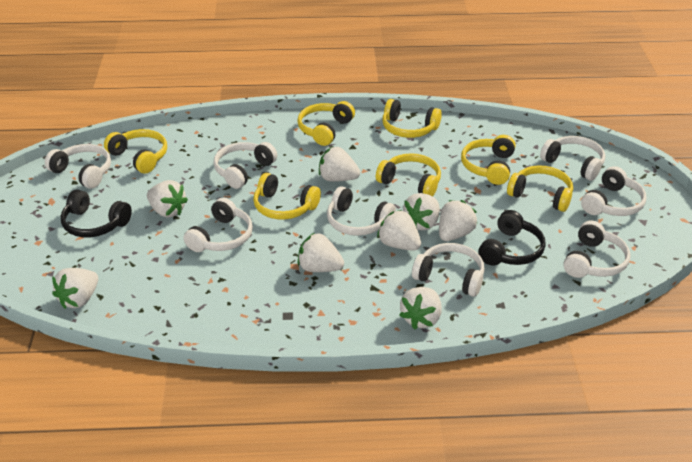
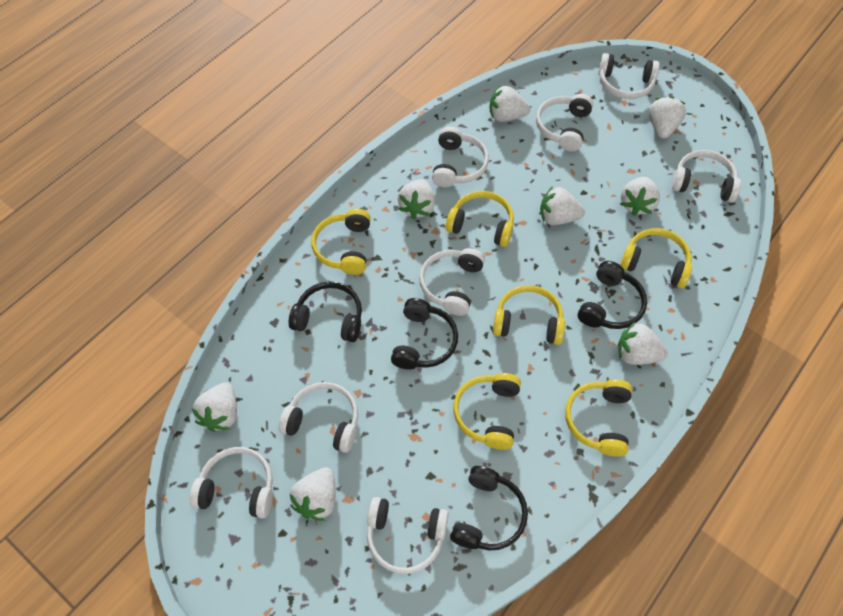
black headphones: 2 -> 4
yellow headphones: 7 -> 6

